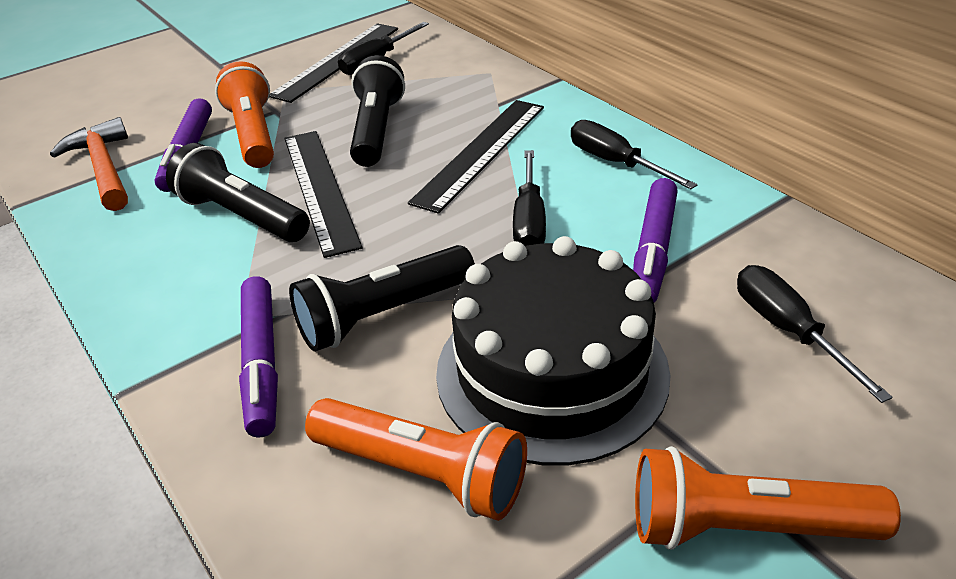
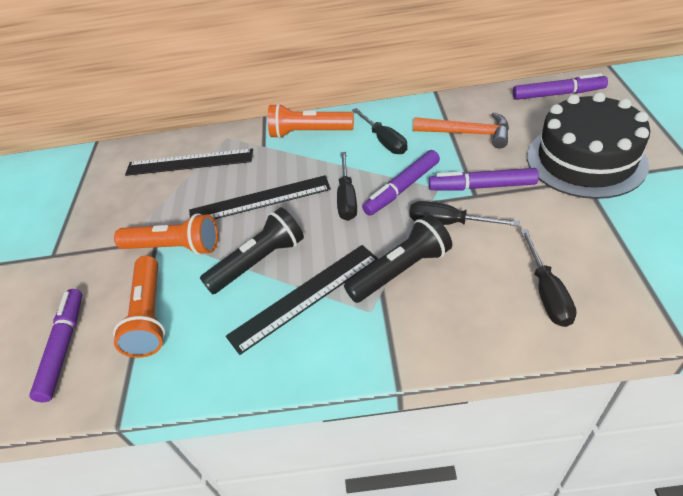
black flashlight: 3 -> 2
purple marker: 3 -> 4

